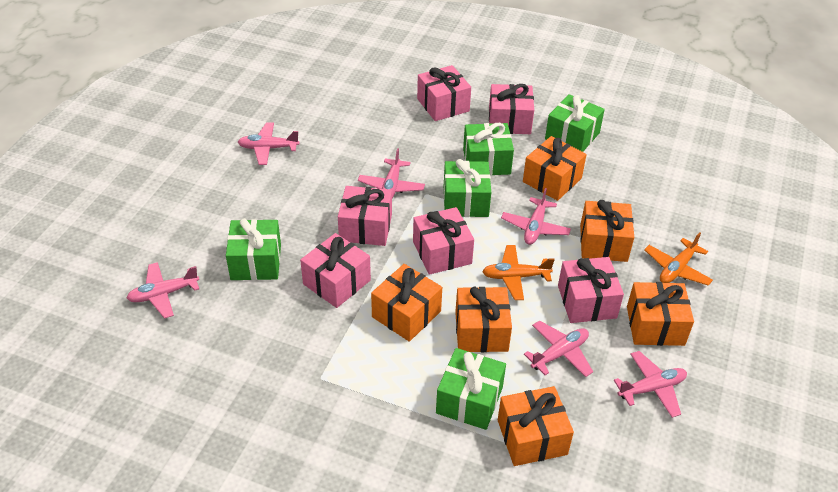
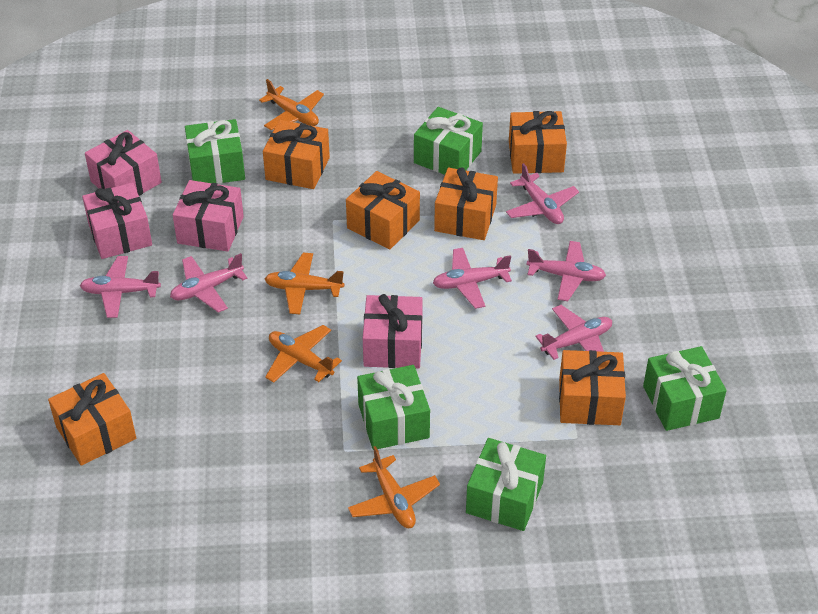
orange plane: 2 -> 4
pink gift: 6 -> 4

